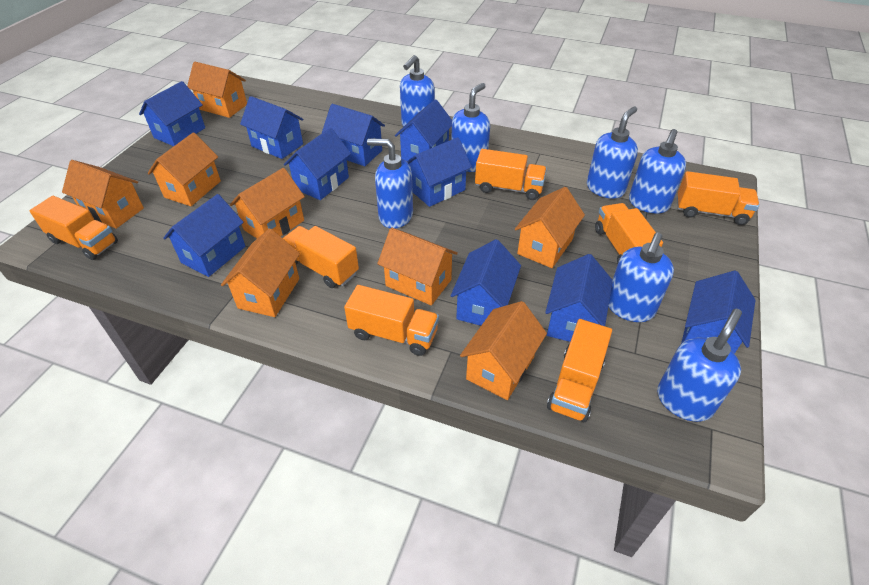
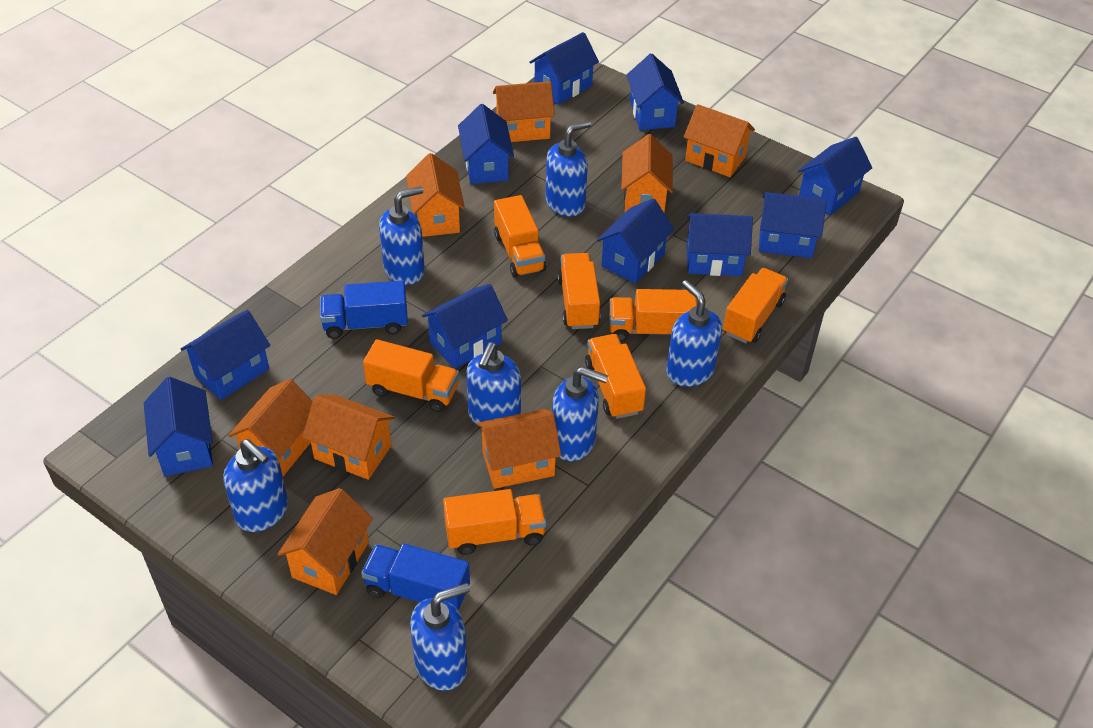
blue truck: 0 -> 2

